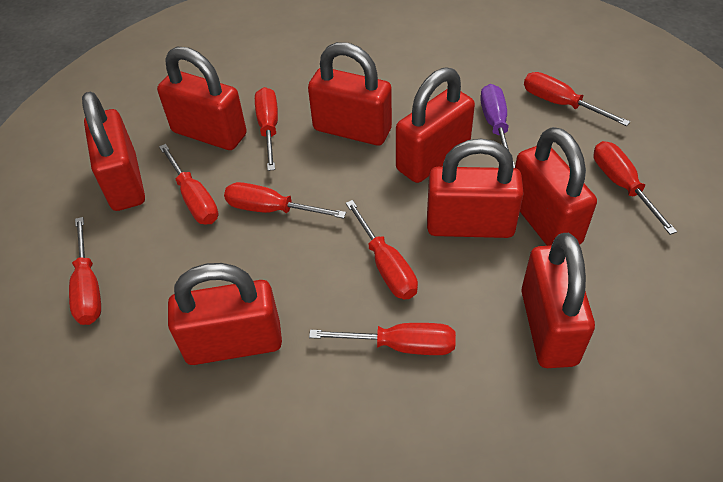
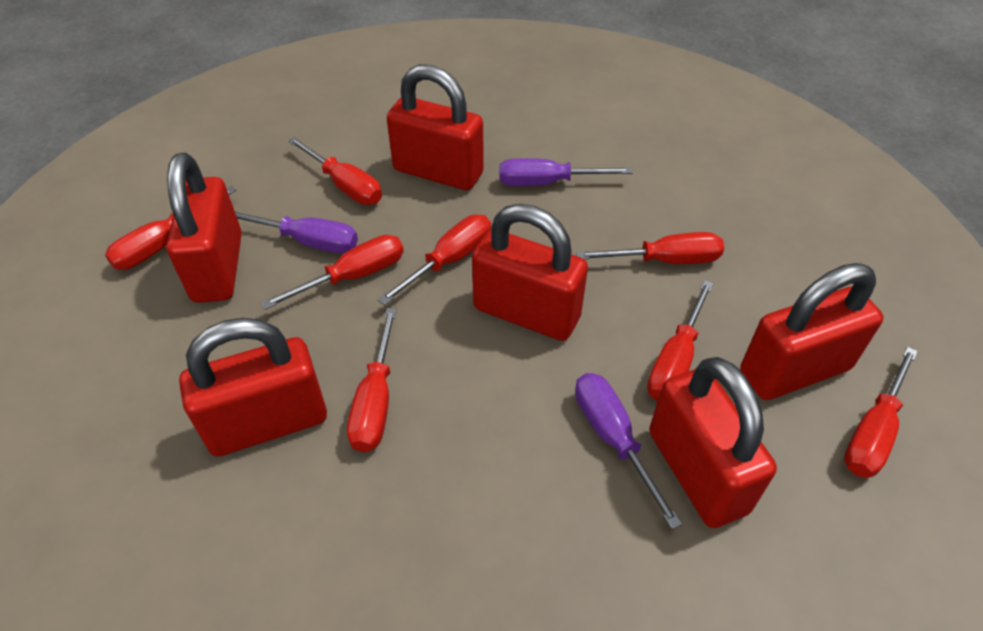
purple screwdriver: 1 -> 3
red padlock: 8 -> 6

